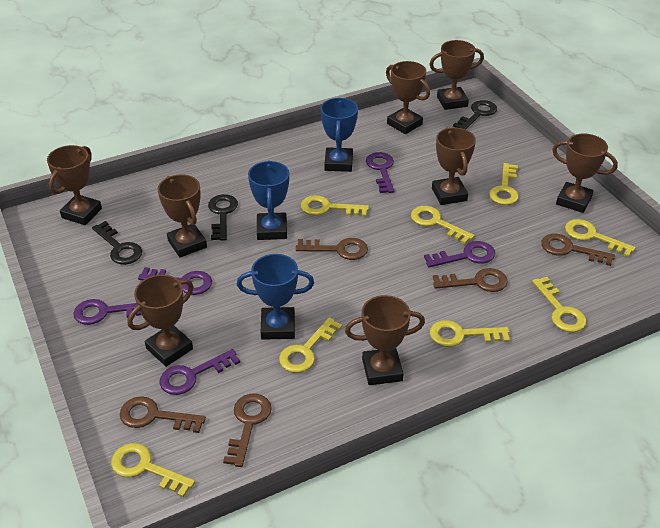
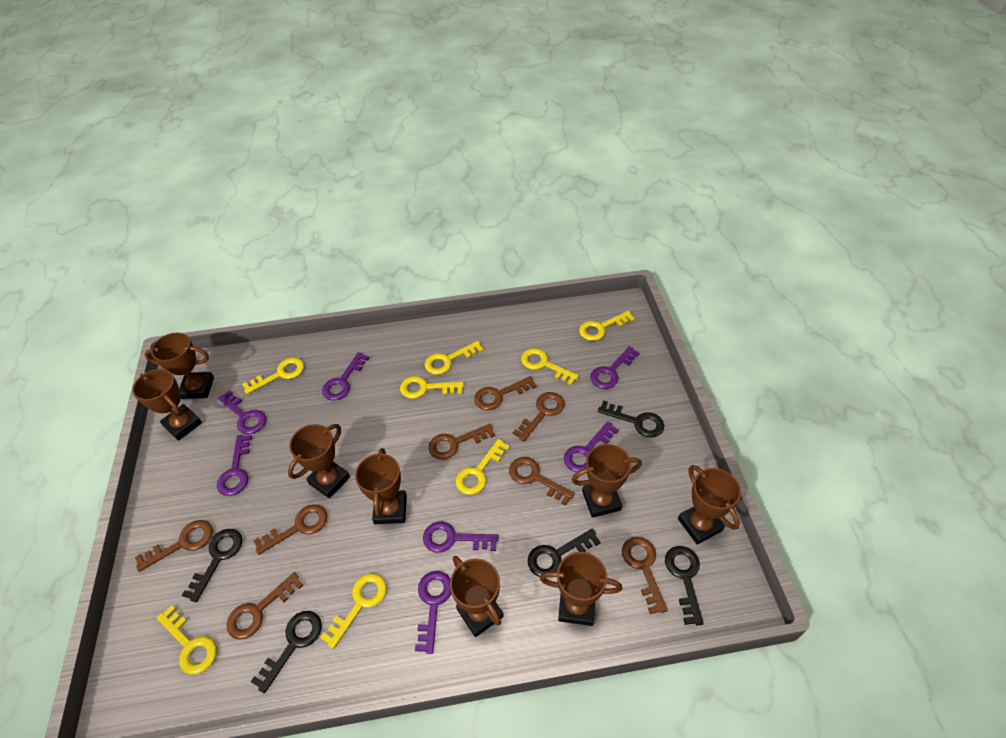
black key: 3 -> 5
blue trophy: 3 -> 0
brown key: 5 -> 8
purple key: 5 -> 7

